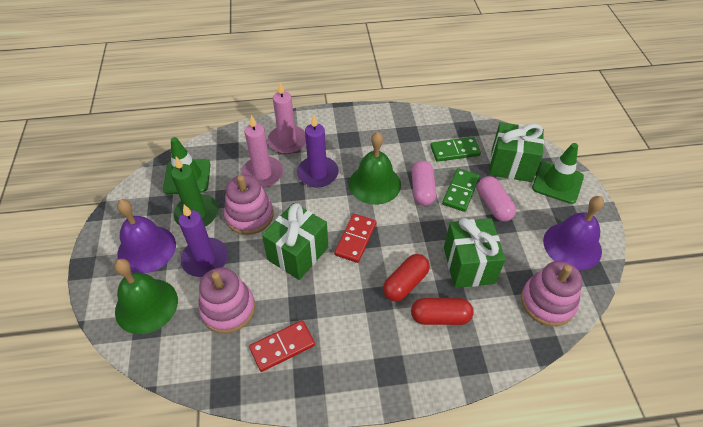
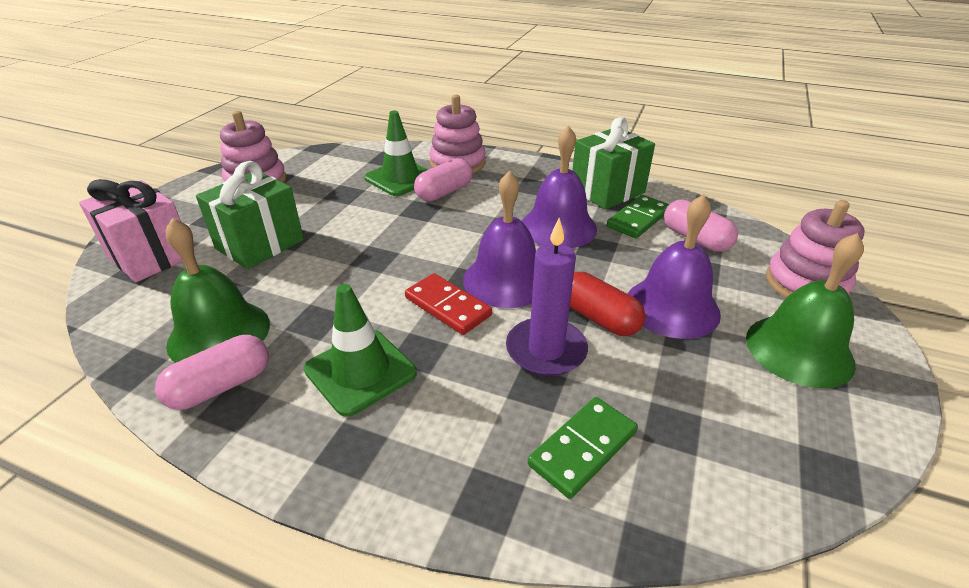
green candle: 1 -> 0
green gift: 3 -> 2
pink candle: 2 -> 0
pink capsule: 2 -> 3
pink gift: 0 -> 1
purple bell: 2 -> 3
purple candle: 2 -> 1
red capsule: 2 -> 1
red domino: 2 -> 1

